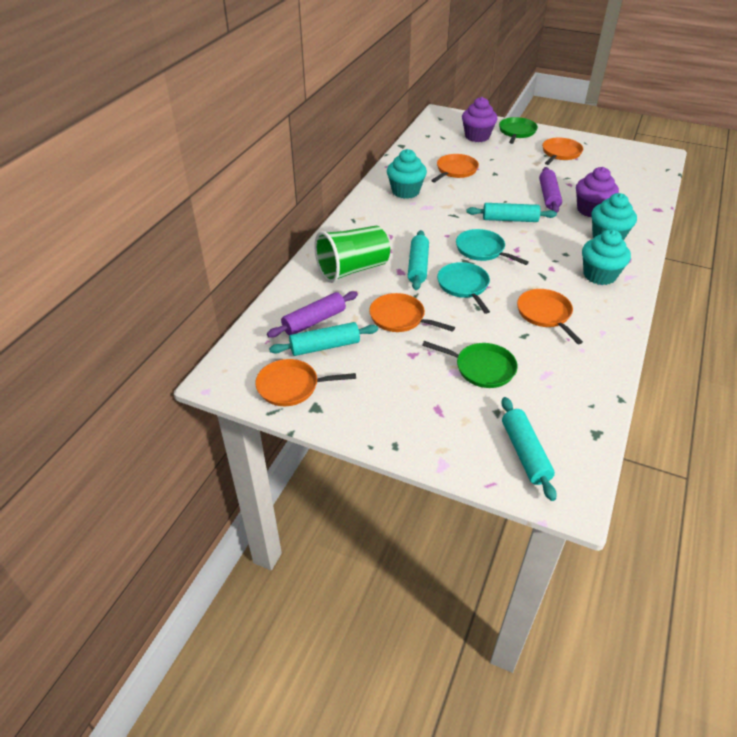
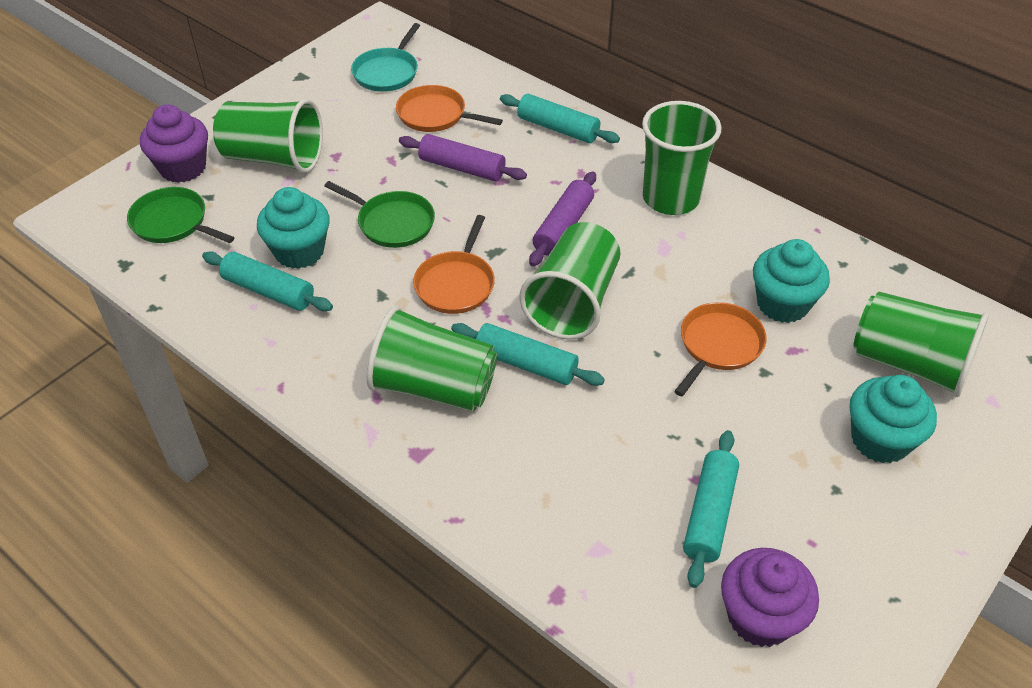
green cup: 1 -> 5
orange pan: 5 -> 3
turquoise pan: 2 -> 1

